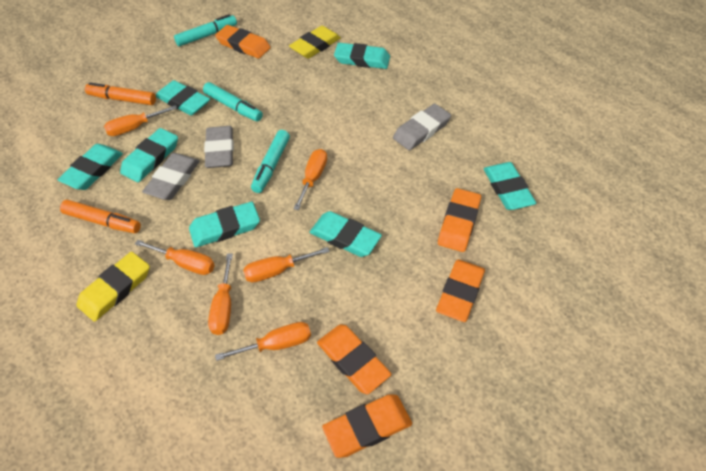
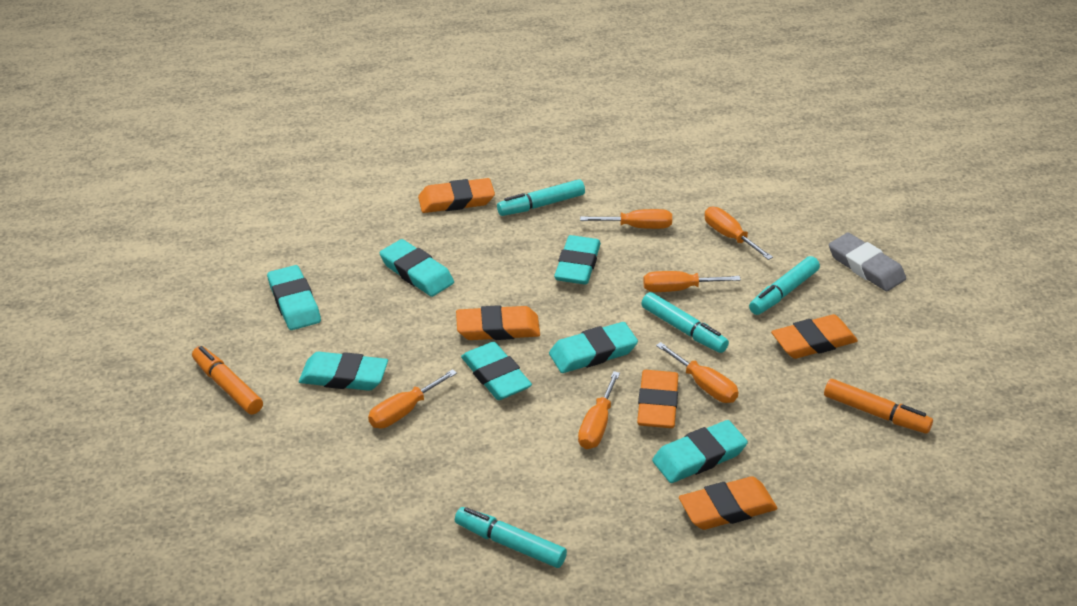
grey eraser: 3 -> 1
turquoise marker: 3 -> 4
yellow eraser: 2 -> 0

